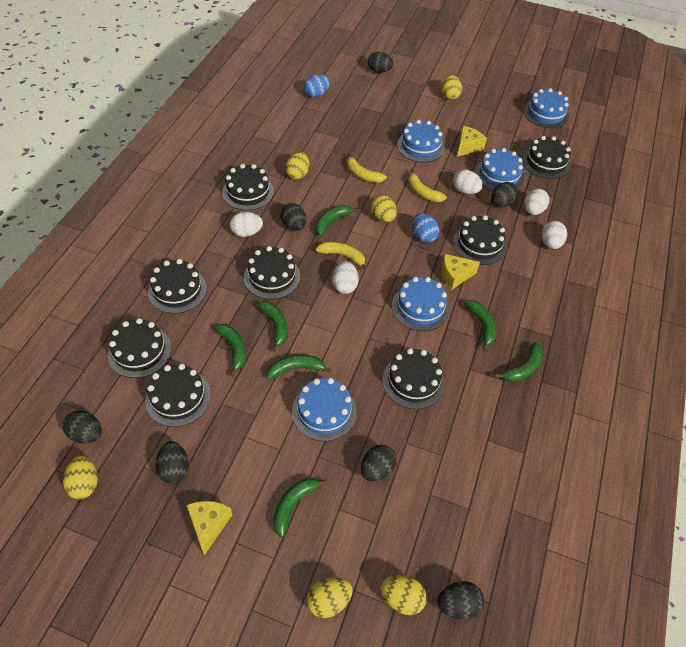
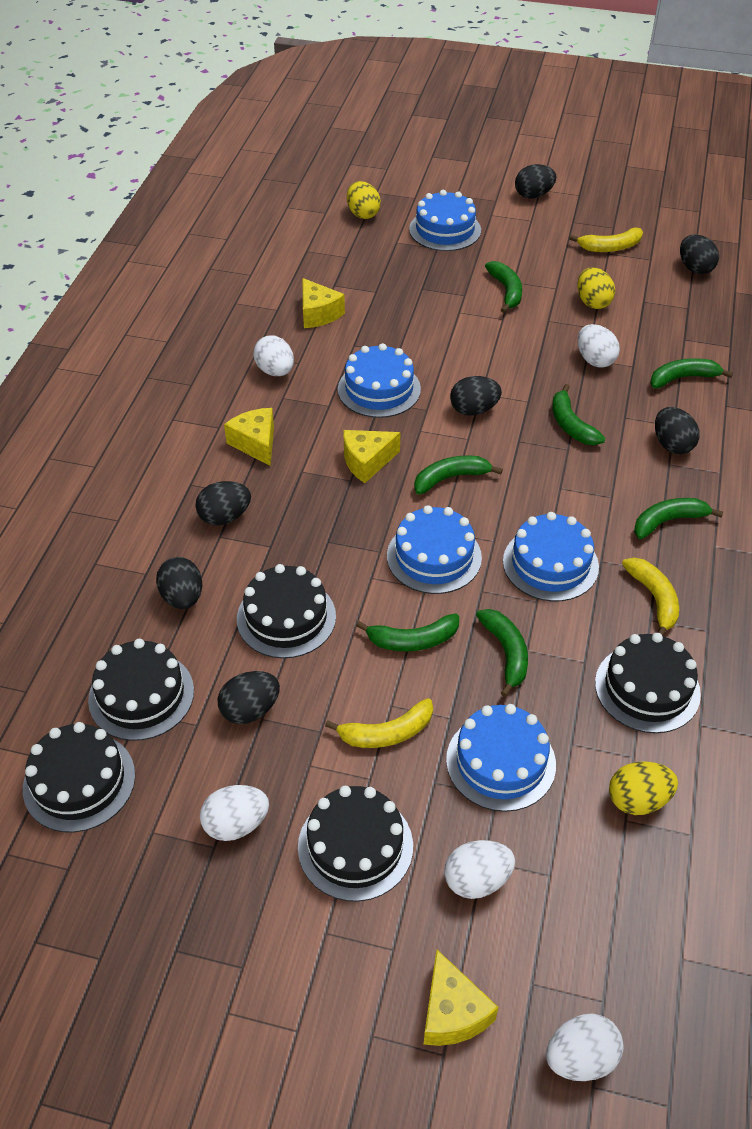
black cake: 8 -> 5
blue egg: 2 -> 0
yellow cheese: 3 -> 4
yellow egg: 6 -> 3

